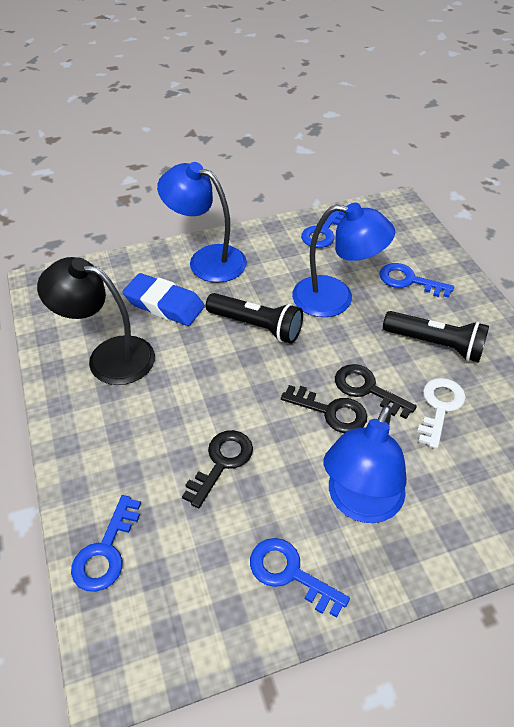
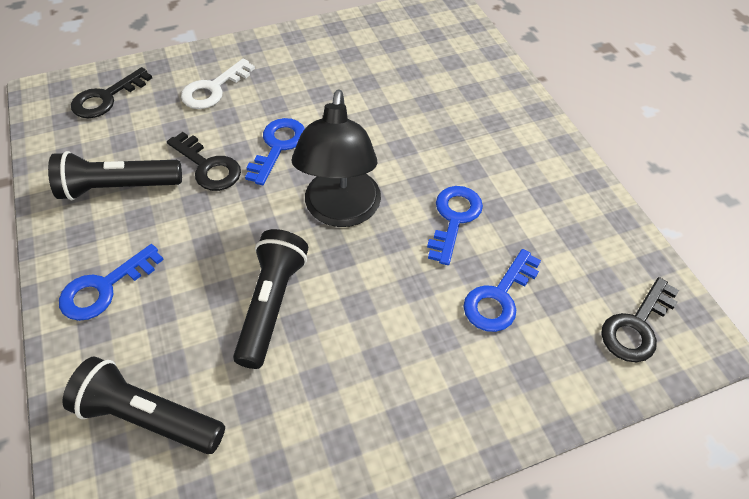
black flashlight: 2 -> 3
blue eraser: 1 -> 0
blue lamp: 3 -> 0

